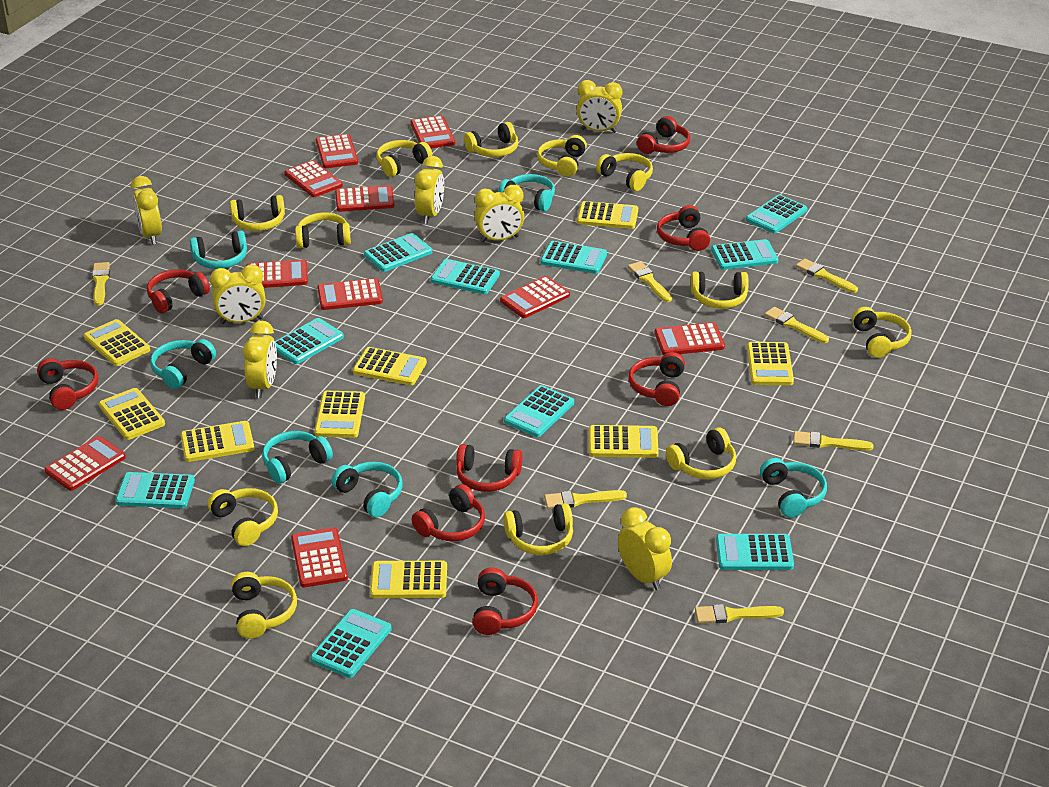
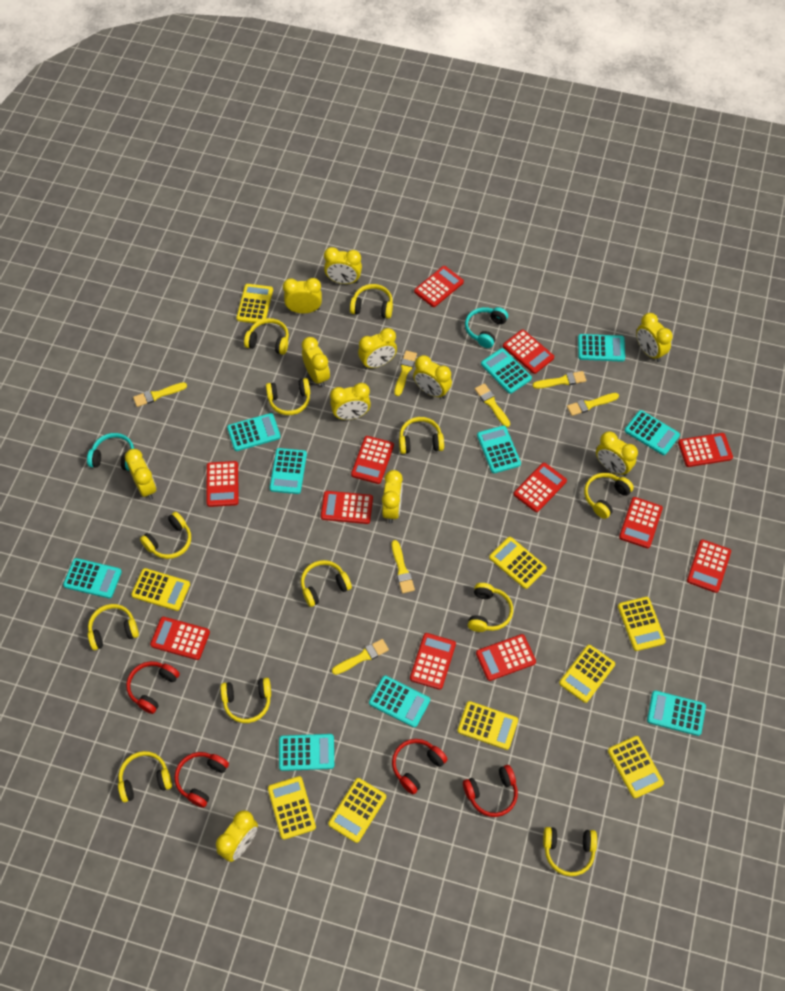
red calculator: 10 -> 12
red headphones: 8 -> 4
turquoise headphones: 6 -> 2
yellow clock: 7 -> 11

